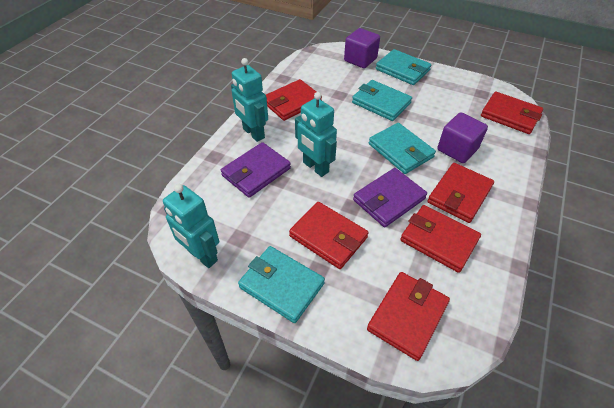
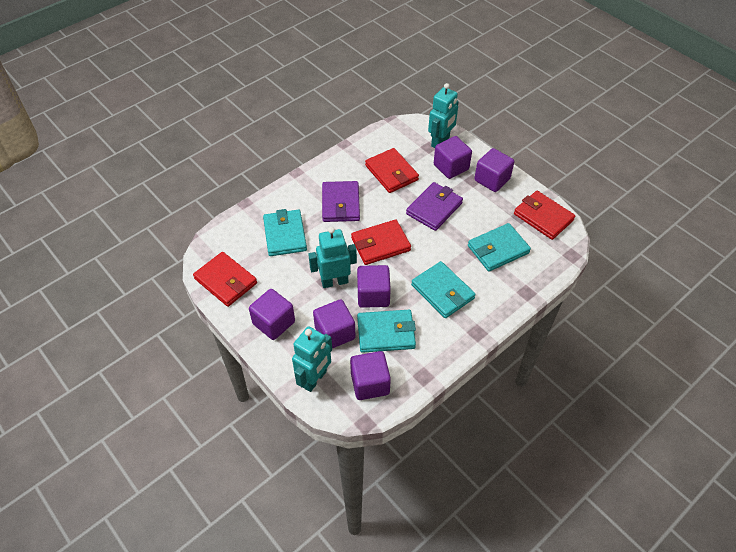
purple cube: 2 -> 6
red wallet: 6 -> 4

